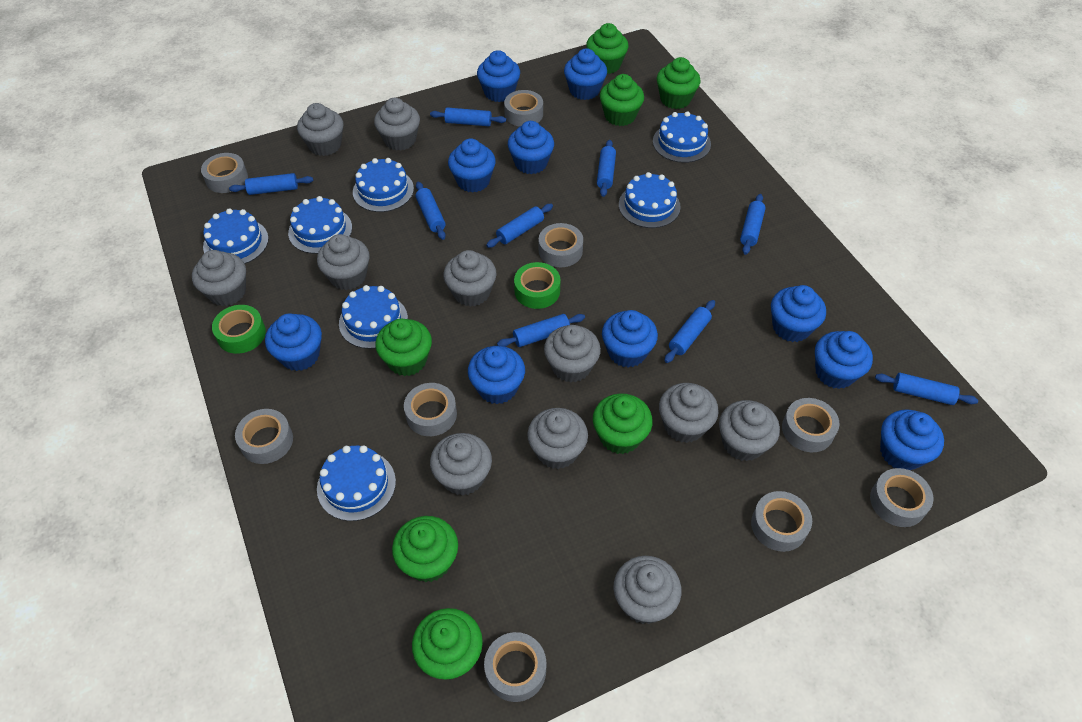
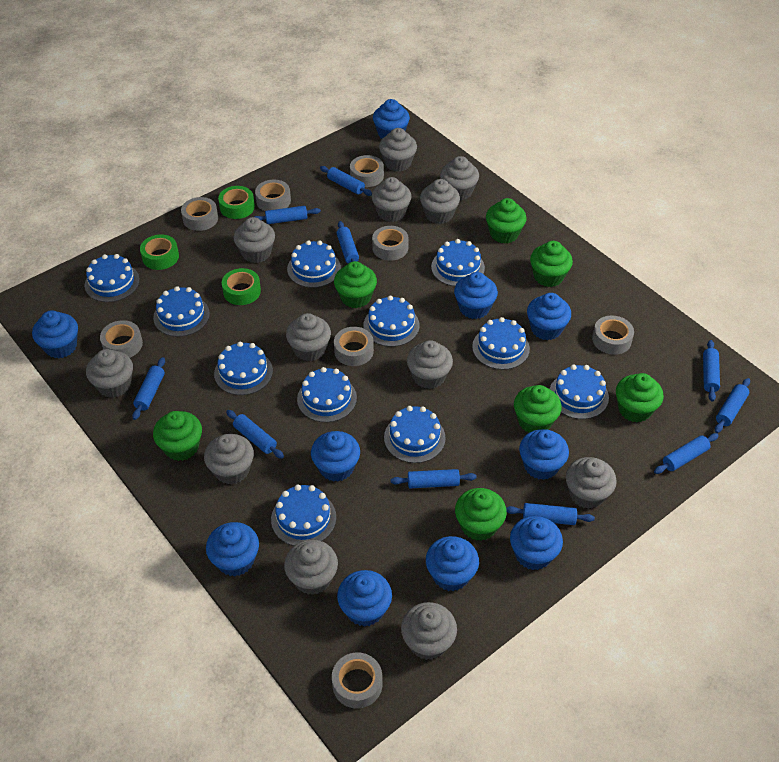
blue cake: 7 -> 11
blue rolling pin: 9 -> 10
green tape: 2 -> 3
grey cupcake: 11 -> 12
grey tape: 9 -> 8

